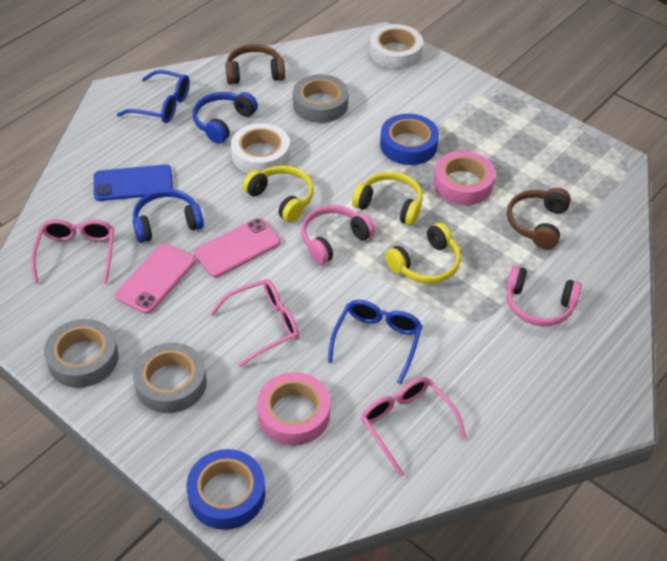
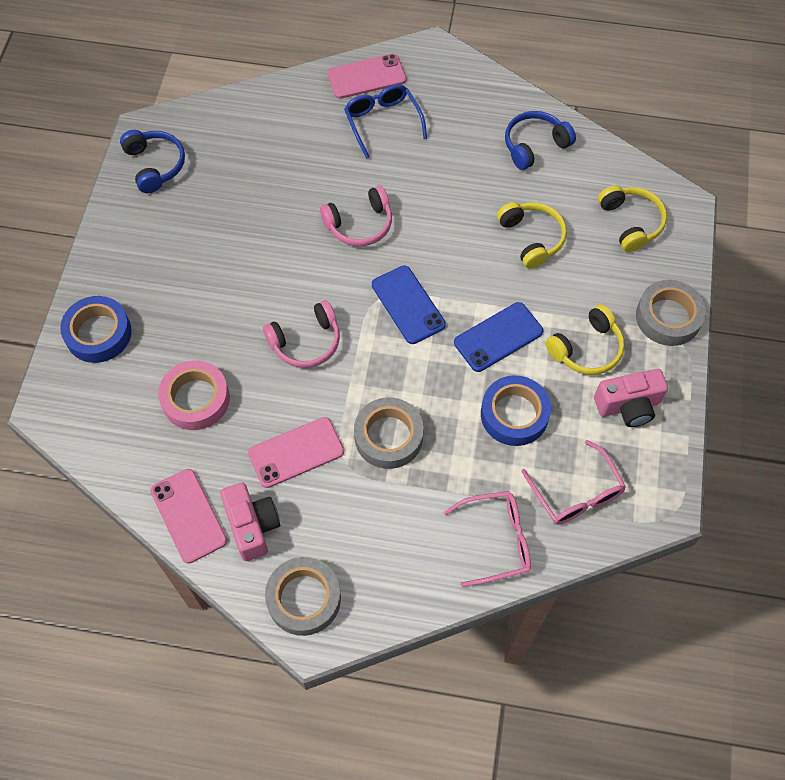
blue glasses: 2 -> 1
blue phone: 1 -> 2
brown headphones: 2 -> 0
pink camera: 0 -> 2
pink glasses: 3 -> 2
pink phone: 2 -> 3
pink tape: 2 -> 1
white tape: 2 -> 0

